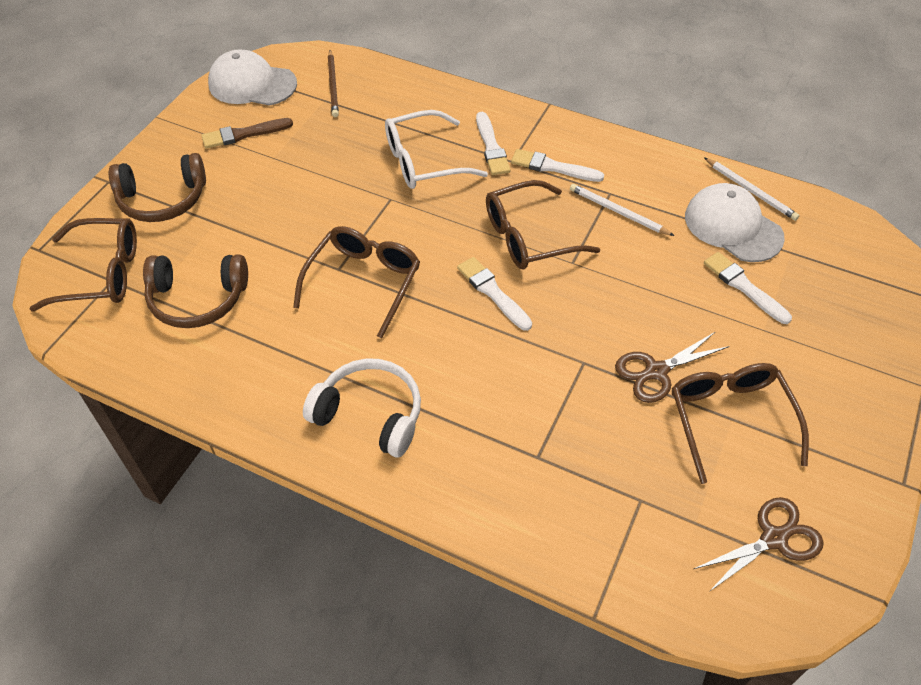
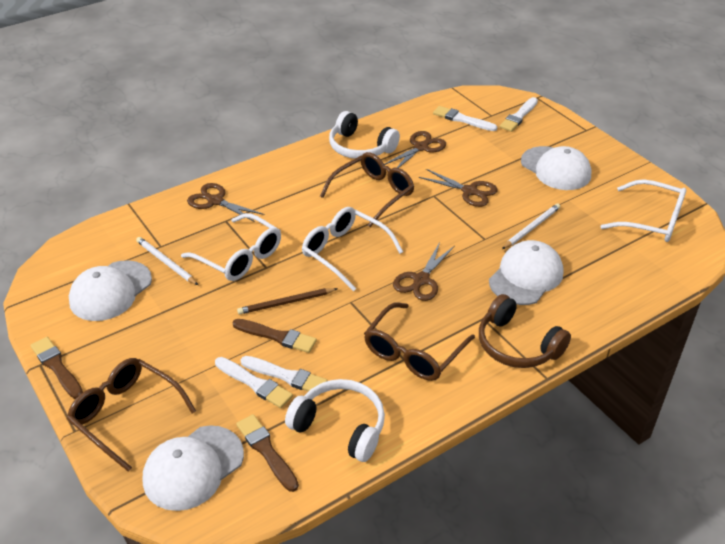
brown brush: 1 -> 3
brown glasses: 4 -> 3
brown headphones: 2 -> 1
brown scissors: 2 -> 4
white cap: 2 -> 4
white glasses: 1 -> 3
white headphones: 1 -> 2

